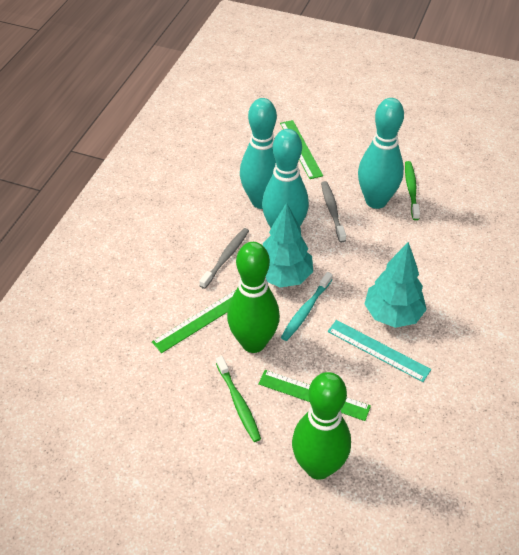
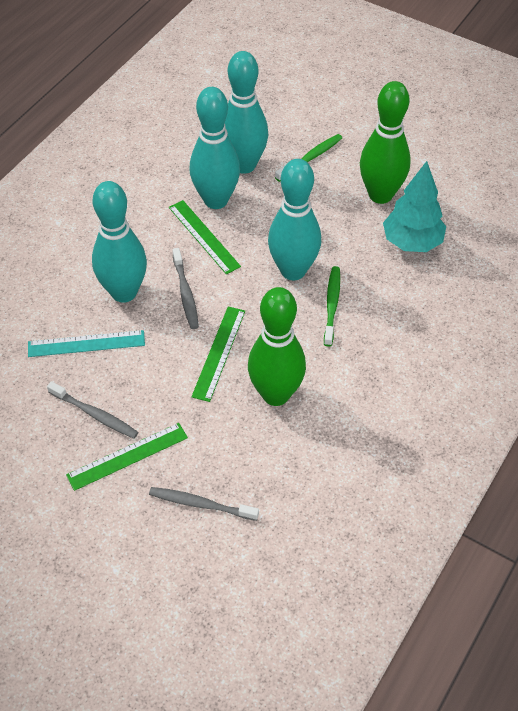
grey toothbrush: 2 -> 3
turquoise bowling pin: 3 -> 4
turquoise toothbrush: 1 -> 0
turquoise tree: 2 -> 1

